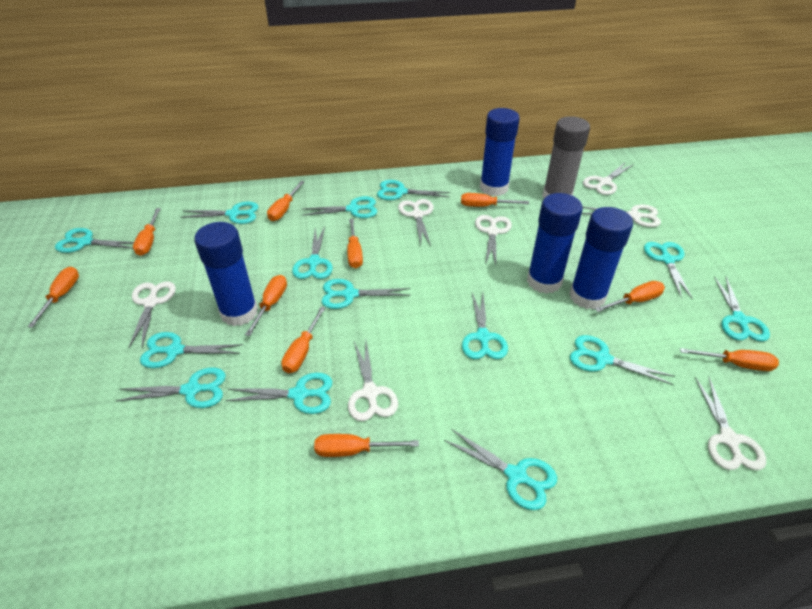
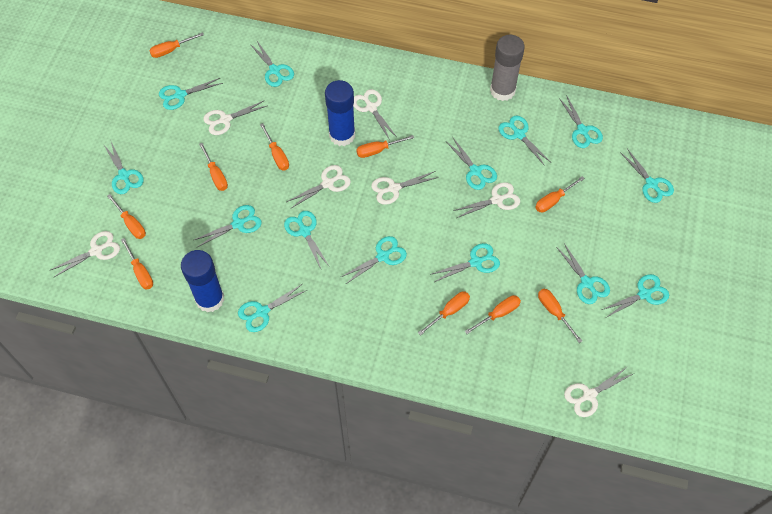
blue glue stick: 4 -> 2

